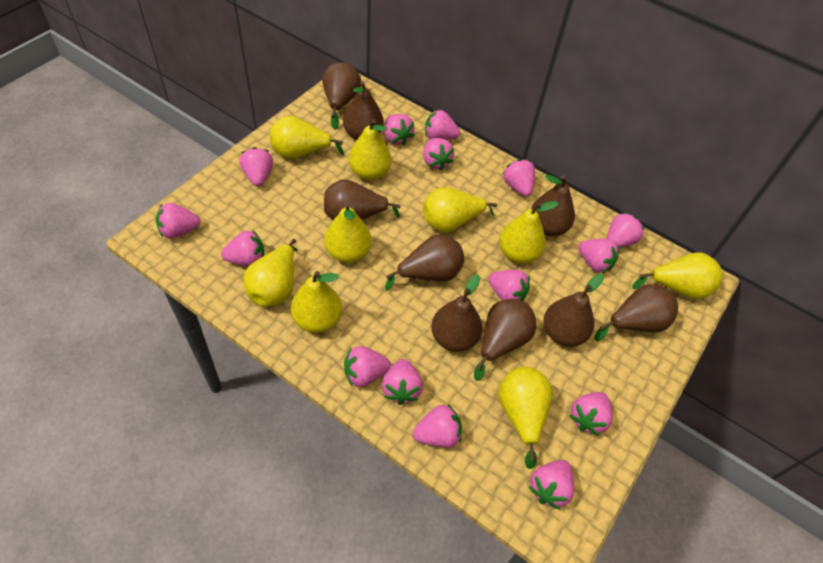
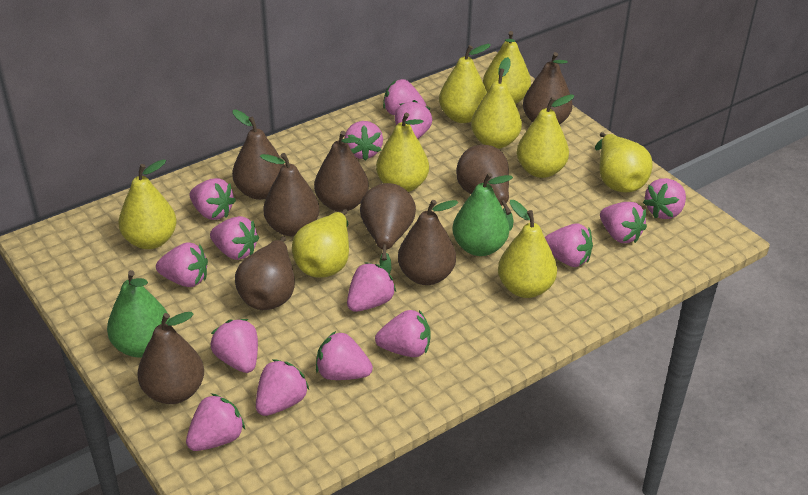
green pear: 0 -> 2

